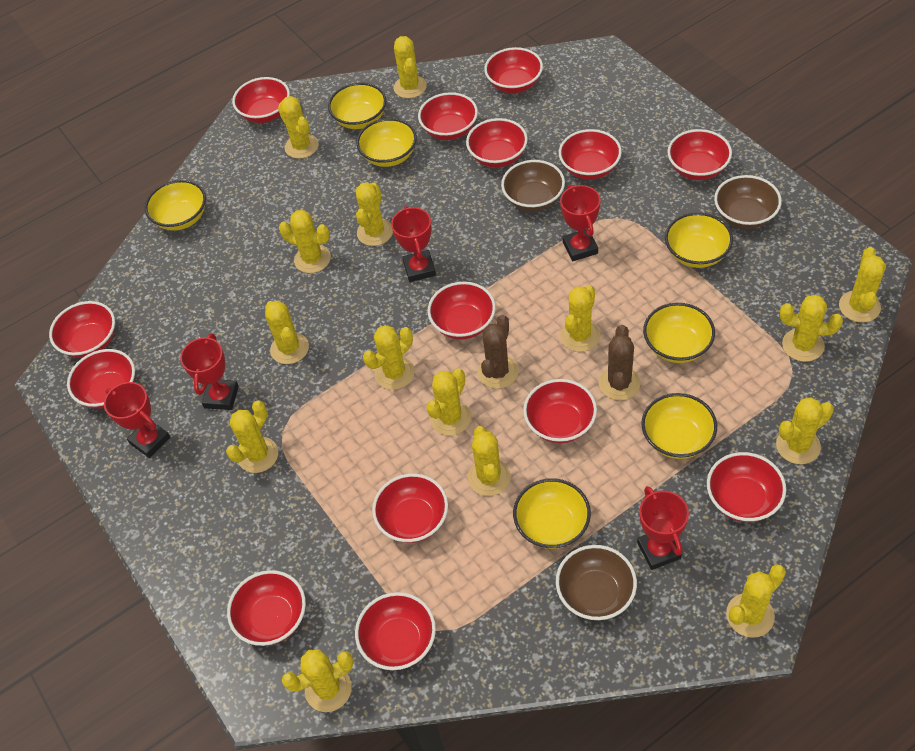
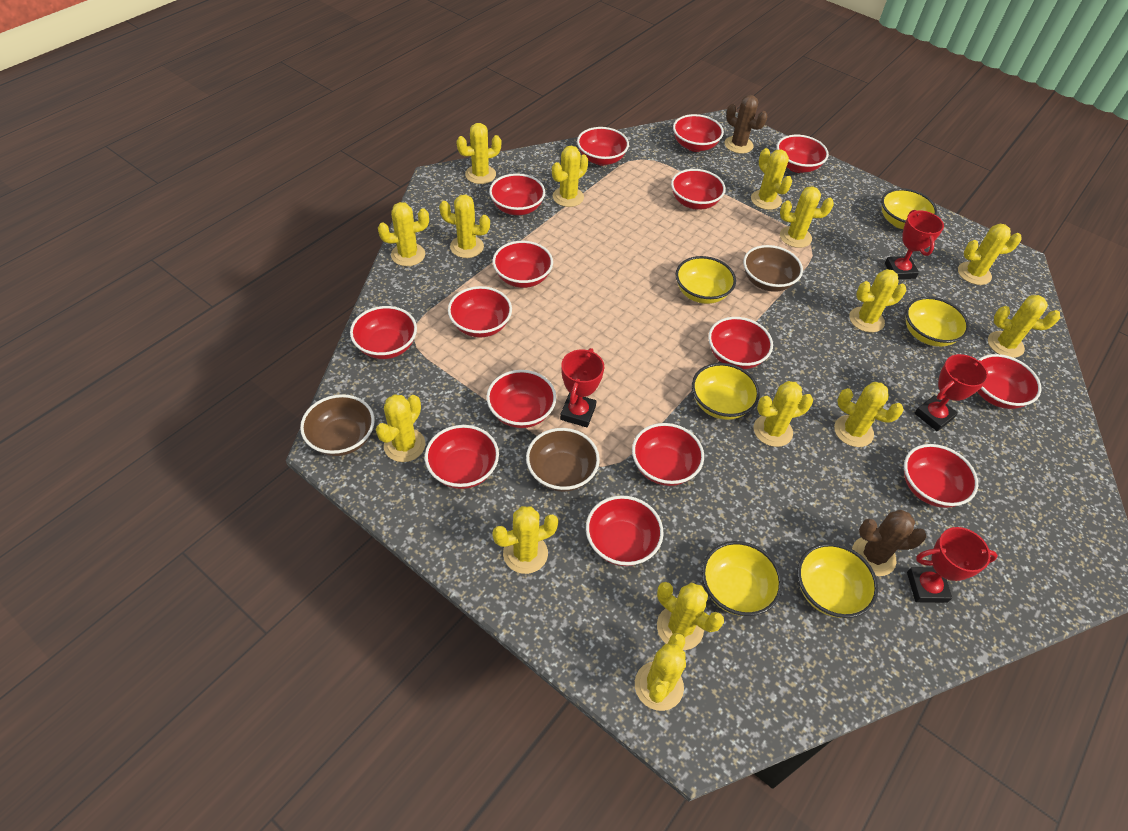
red bowl: 14 -> 15
red trophy: 5 -> 4
yellow bowl: 7 -> 6

